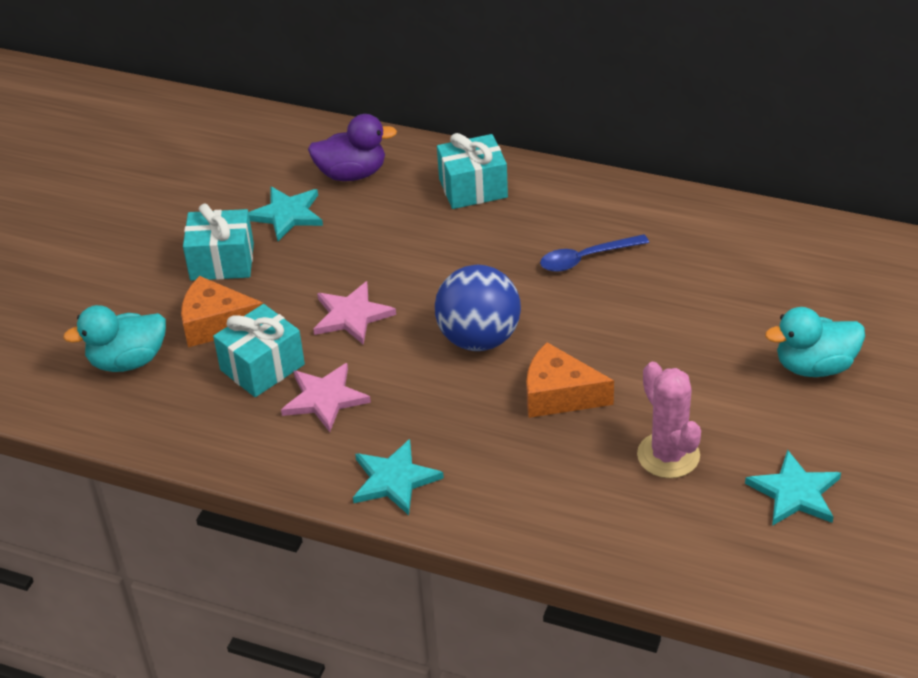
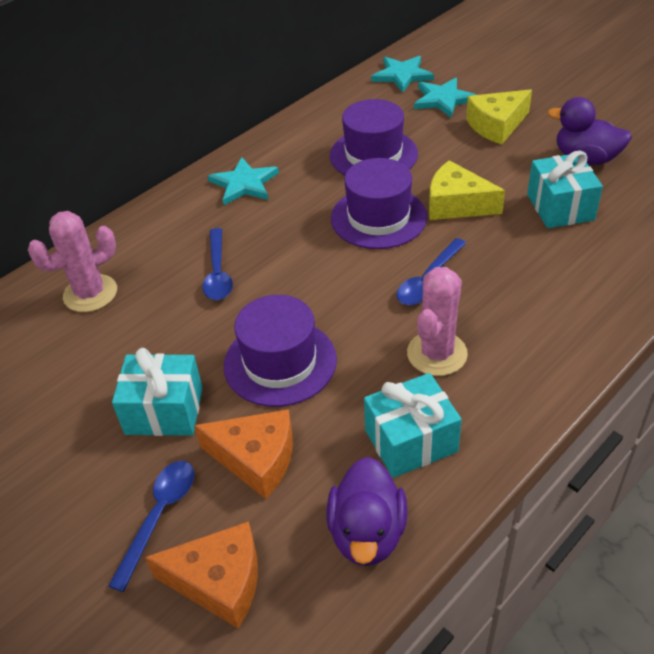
blue ball: 1 -> 0
blue spoon: 1 -> 3
pink cactus: 1 -> 2
pink star: 2 -> 0
purple duck: 1 -> 2
purple hat: 0 -> 3
turquoise duck: 2 -> 0
yellow cheese: 0 -> 2

